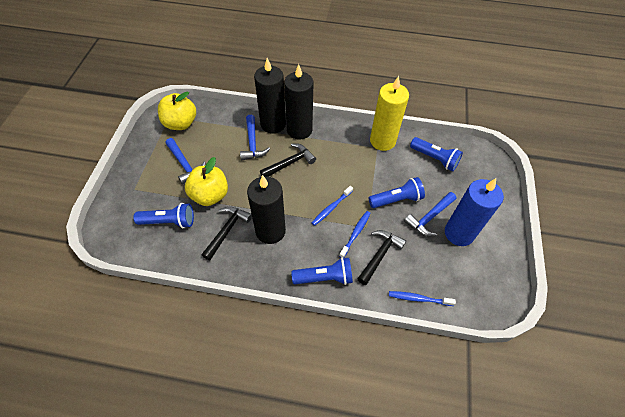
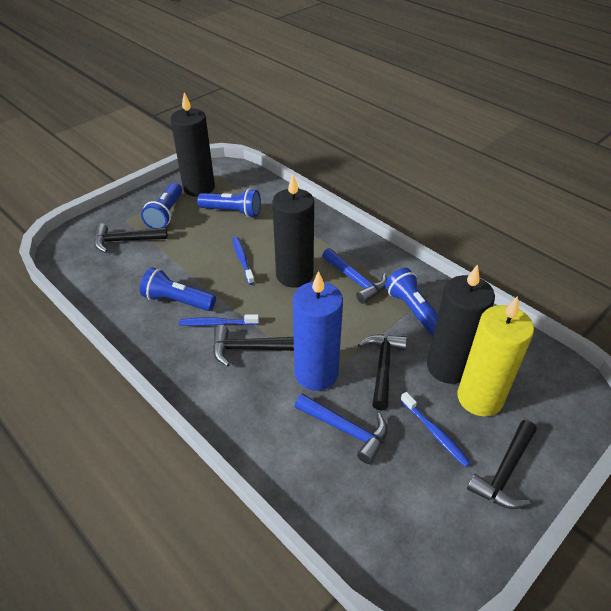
black hammer: 3 -> 4
blue hammer: 3 -> 2
yellow apple: 2 -> 0

